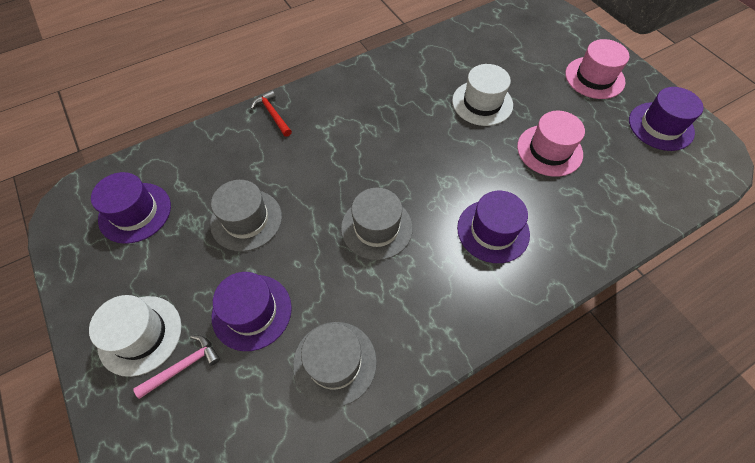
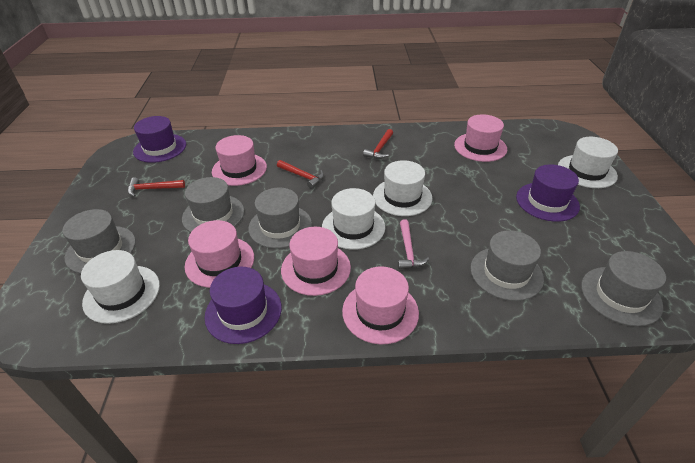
grey hat: 3 -> 5
pink hat: 2 -> 5
purple hat: 4 -> 3
red hammer: 1 -> 3
white hat: 2 -> 4

